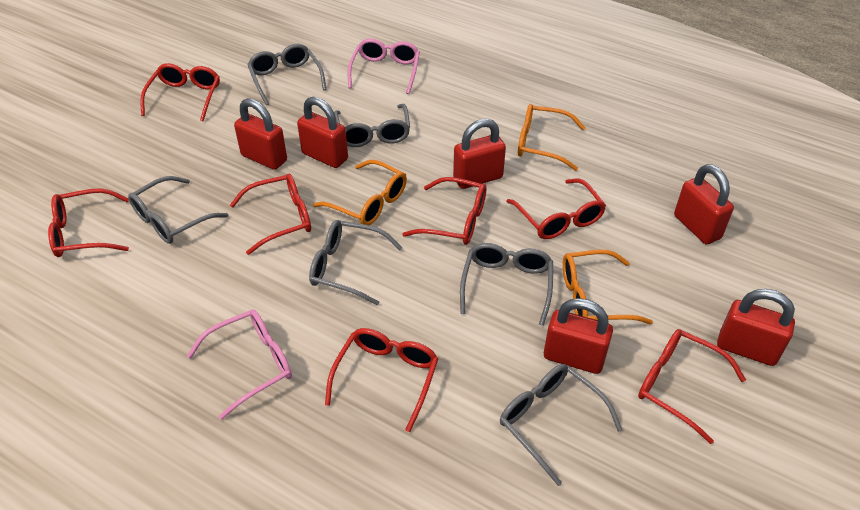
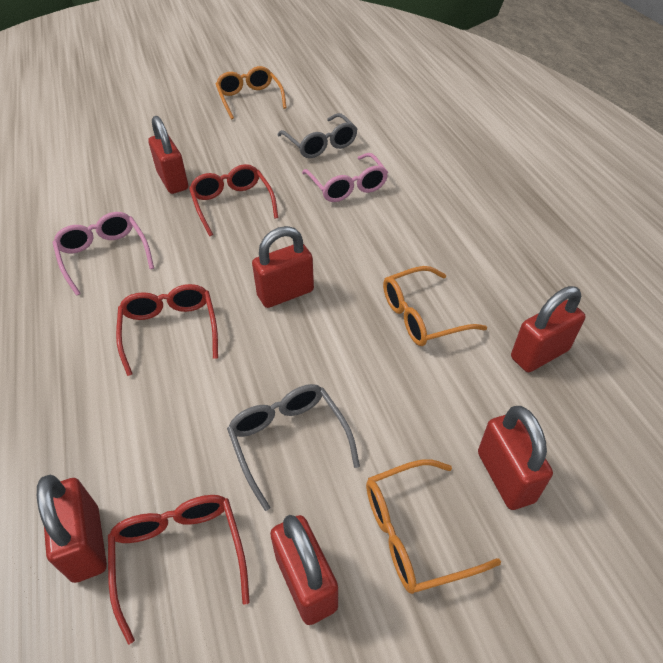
grey glasses: 6 -> 2
red glasses: 7 -> 3

